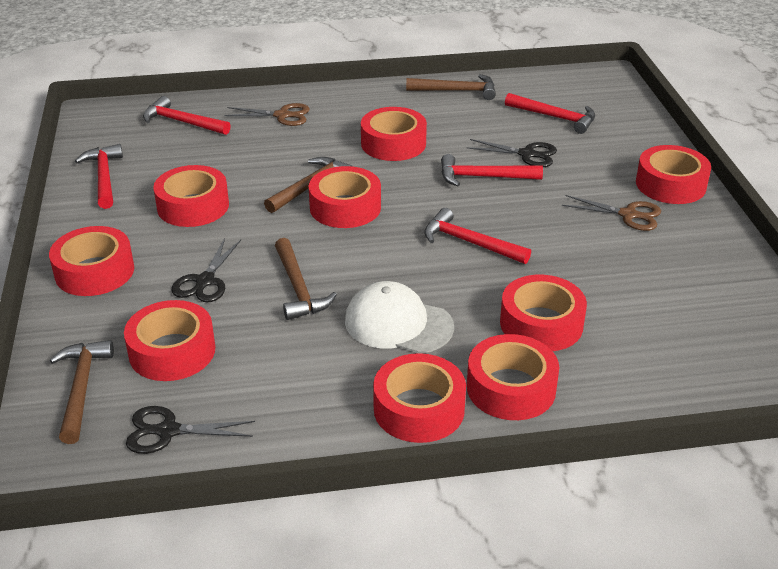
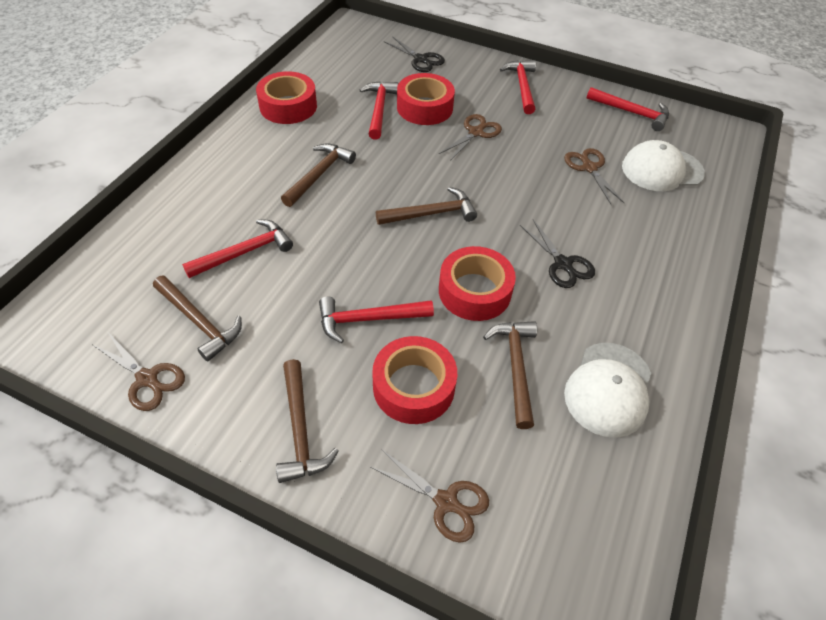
black scissors: 3 -> 2
brown hammer: 4 -> 5
brown scissors: 2 -> 4
red tape: 9 -> 4
white cap: 1 -> 2

